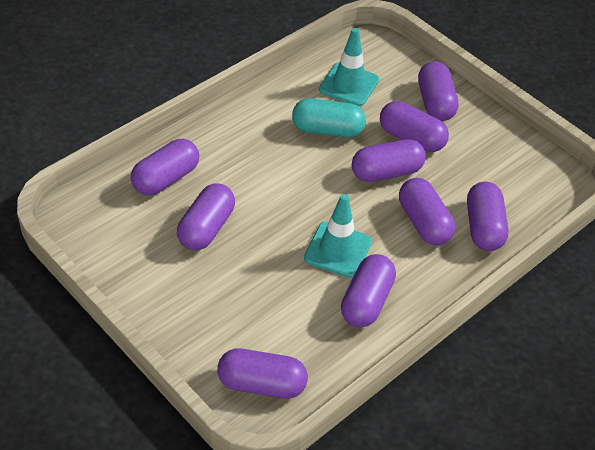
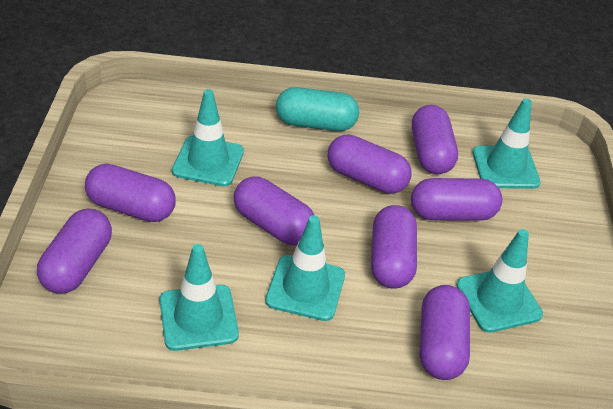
purple capsule: 9 -> 8
turquoise traffic cone: 2 -> 5

